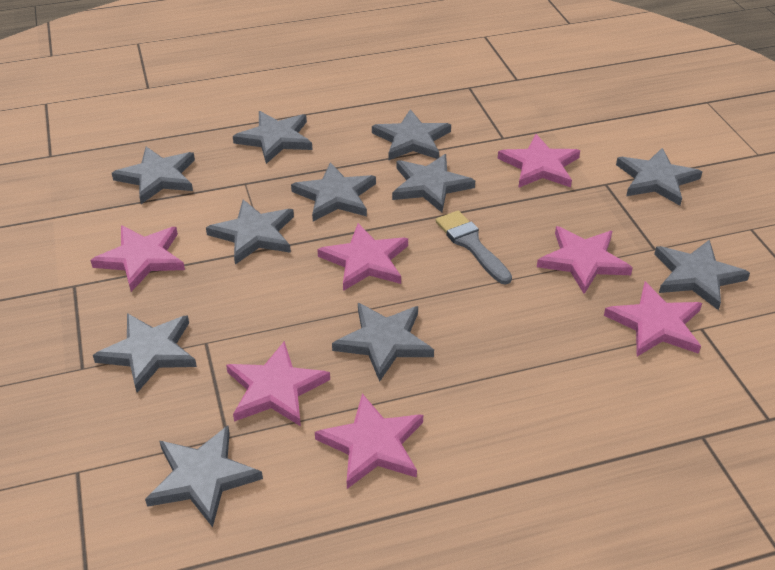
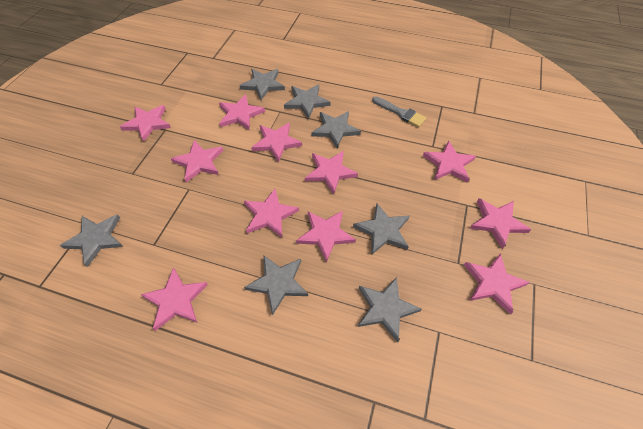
grey star: 11 -> 7
pink star: 7 -> 11

